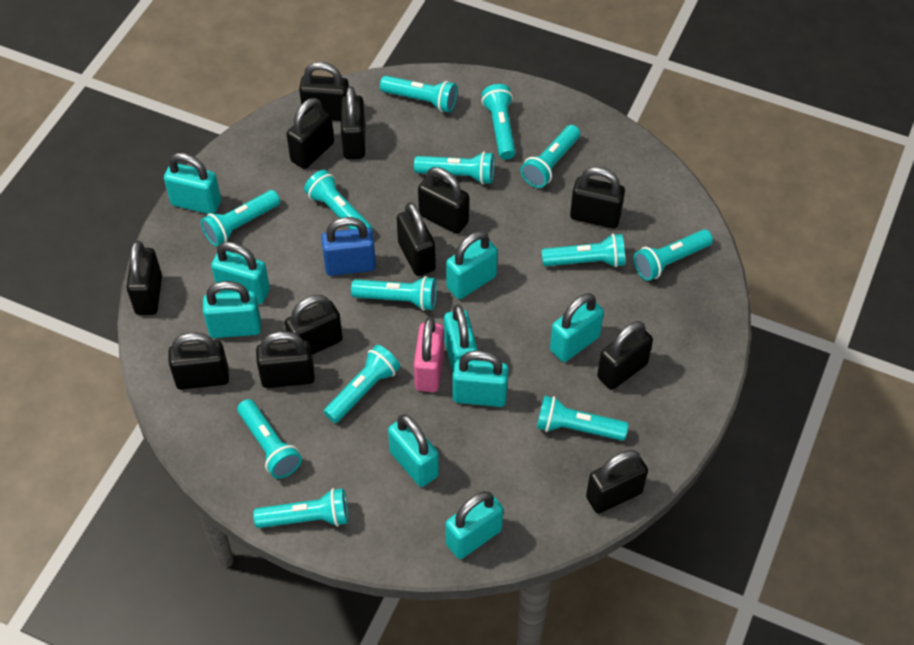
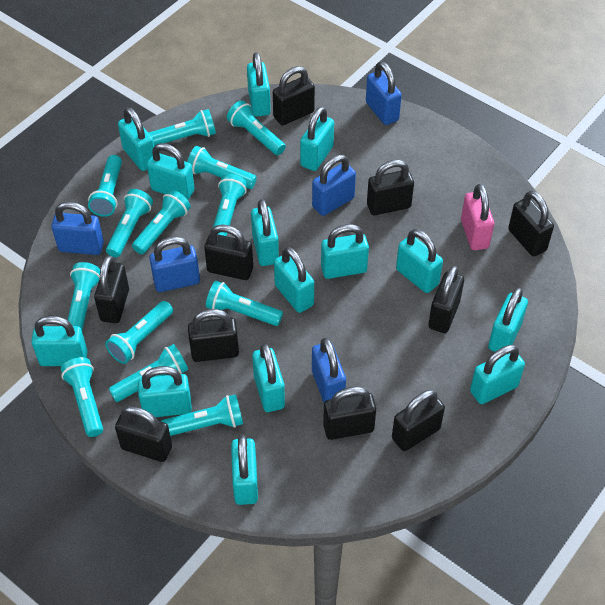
black padlock: 12 -> 10
blue padlock: 1 -> 5
turquoise padlock: 9 -> 14

